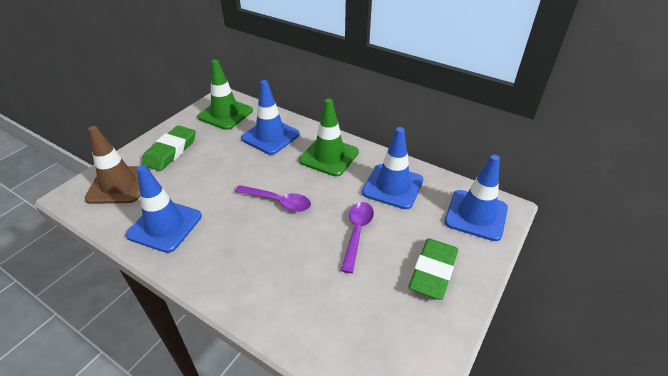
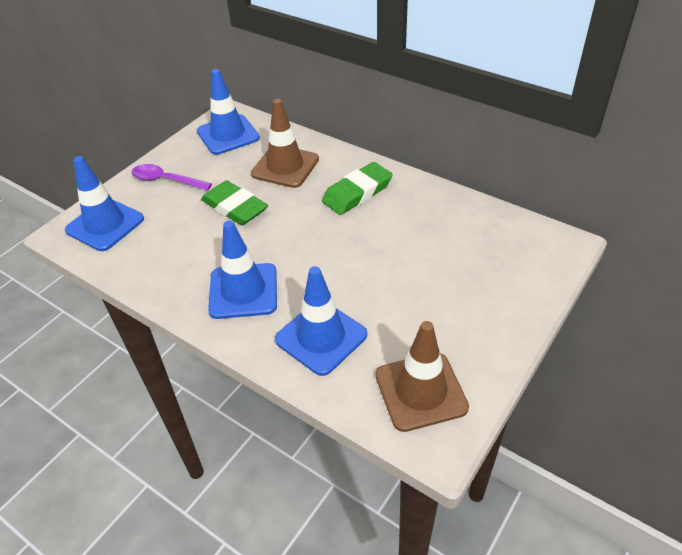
brown traffic cone: 1 -> 2
green traffic cone: 2 -> 0
purple spoon: 2 -> 1

